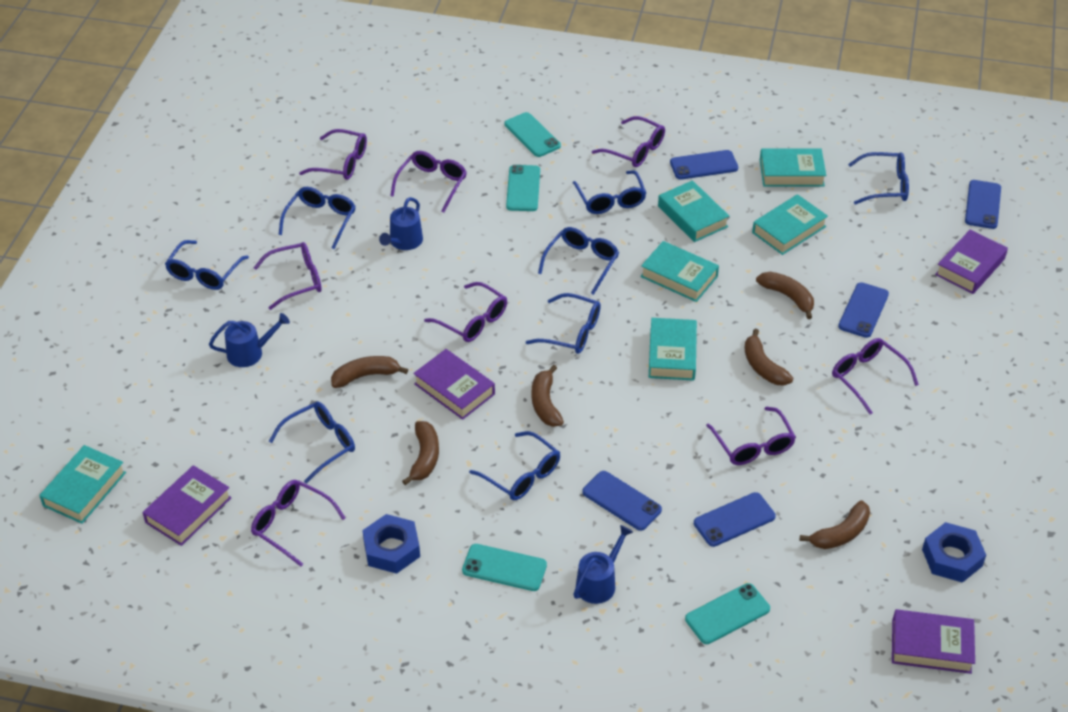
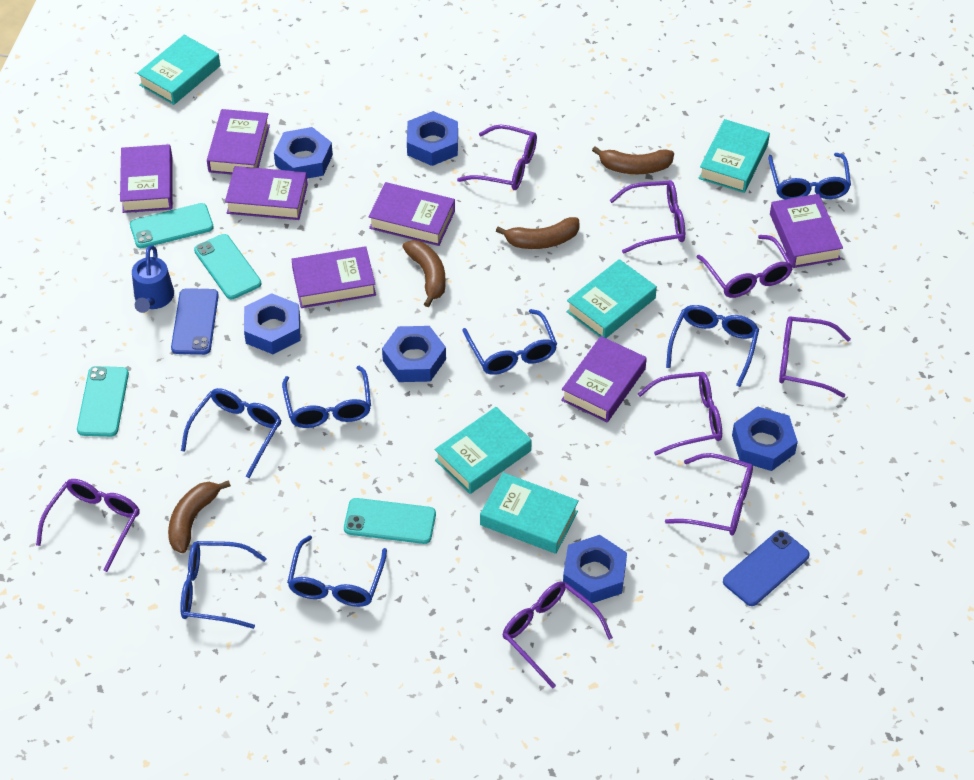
blue glasses: 8 -> 7
blue nut: 2 -> 6
blue phone: 5 -> 2
blue watering can: 3 -> 1
brown banana: 6 -> 4
purple book: 4 -> 7
turquoise book: 6 -> 5

